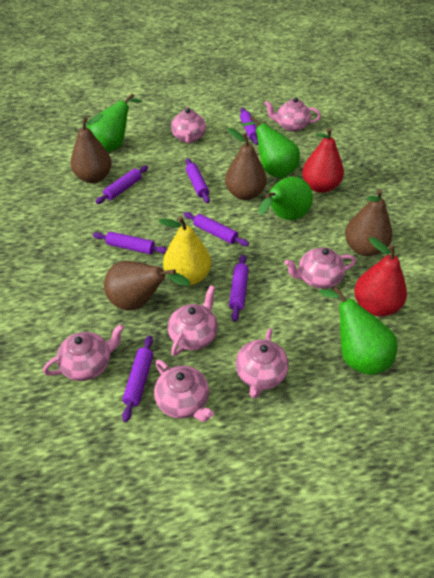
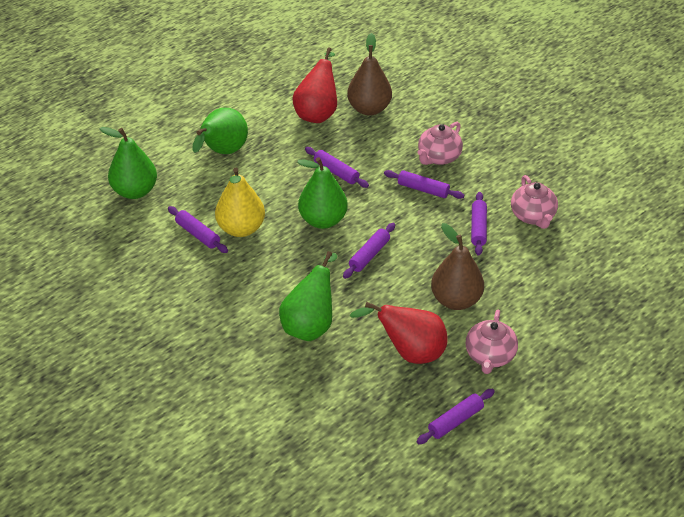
brown pear: 4 -> 2
pink teapot: 7 -> 3
purple rolling pin: 7 -> 6

